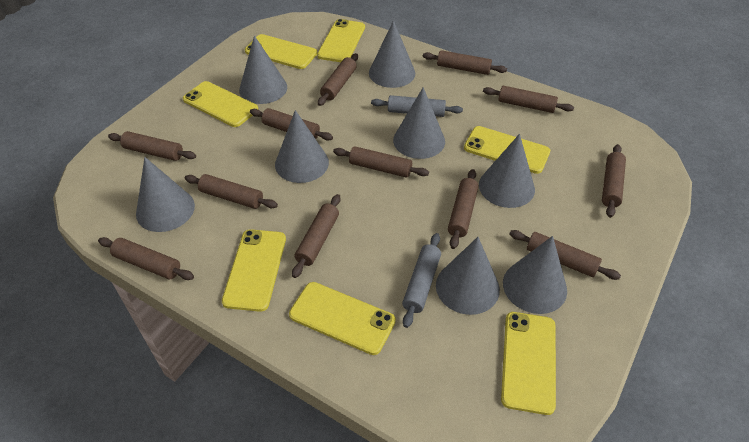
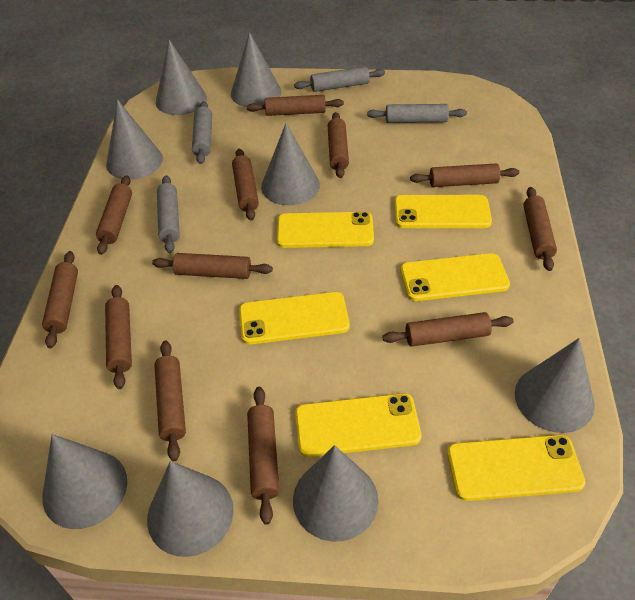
grey rolling pin: 2 -> 4
yellow phone: 7 -> 6

